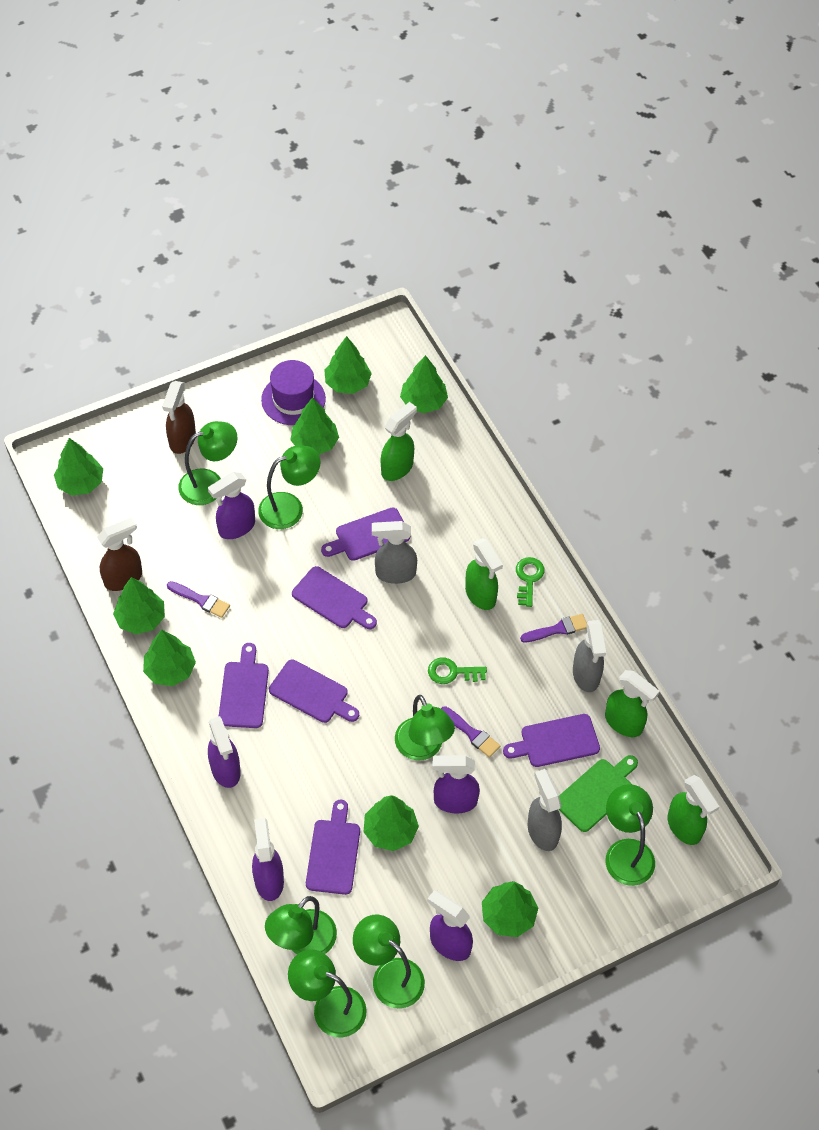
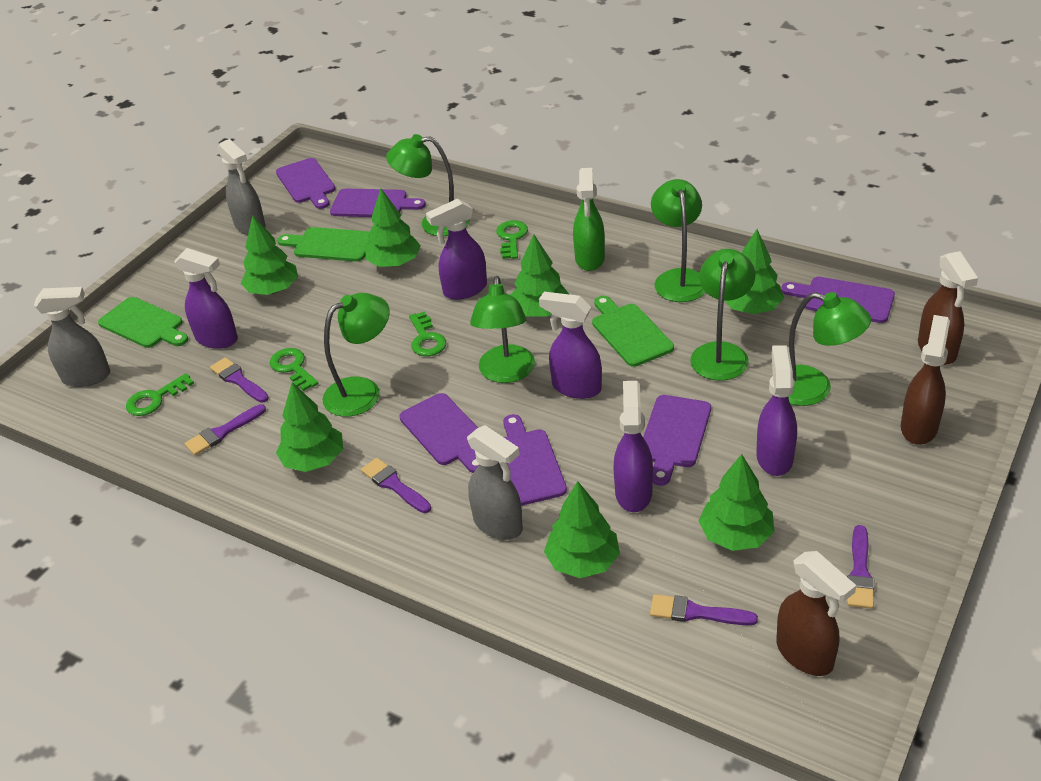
brown spray bottle: 2 -> 3
green cutting board: 1 -> 3
green key: 2 -> 4
green lamp: 7 -> 6
green spray bottle: 4 -> 1
green tree: 8 -> 7
purple brush: 3 -> 5
purple hat: 1 -> 0

